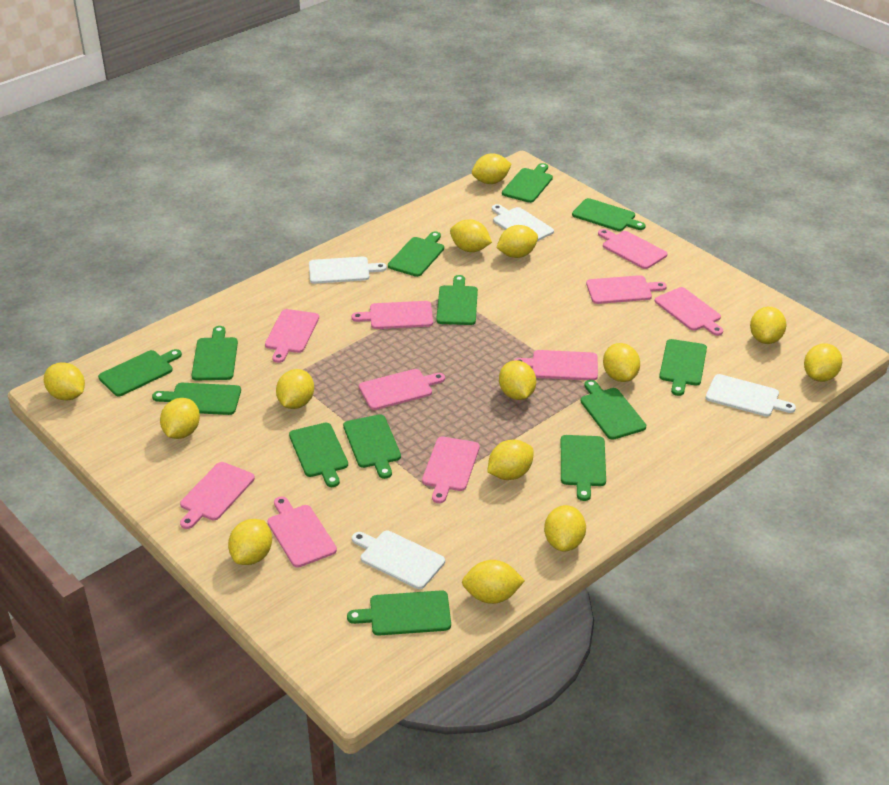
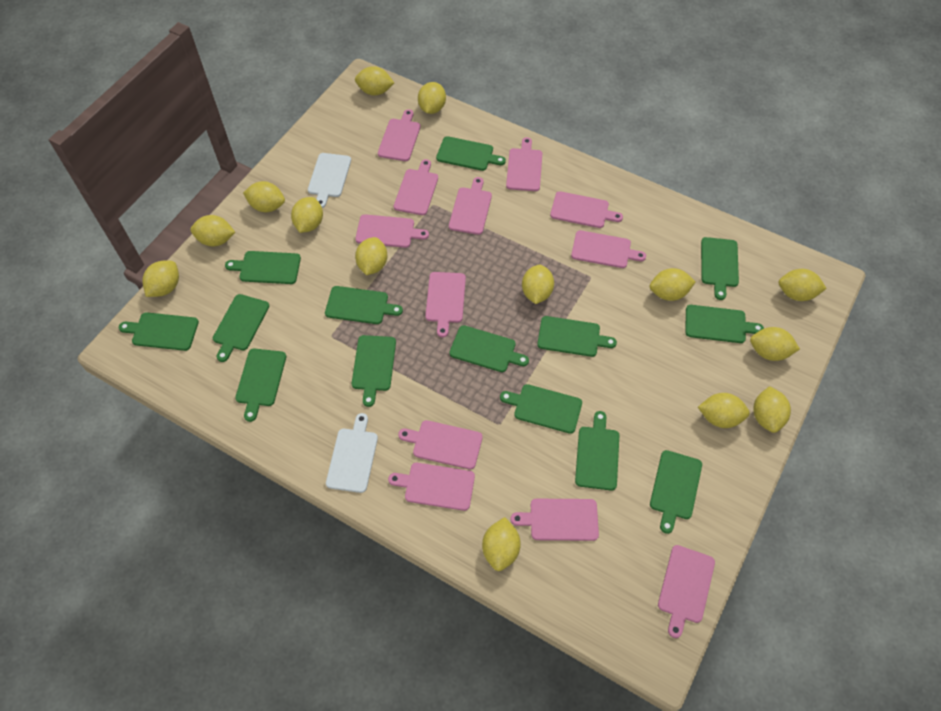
green cutting board: 13 -> 14
pink cutting board: 10 -> 12
white cutting board: 4 -> 2

